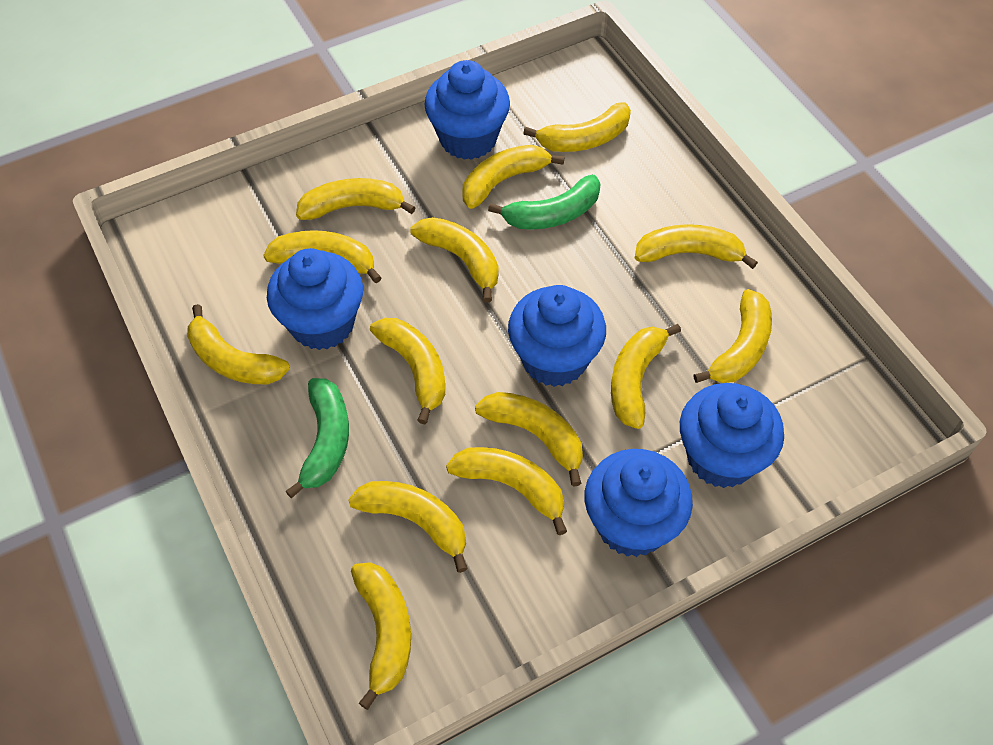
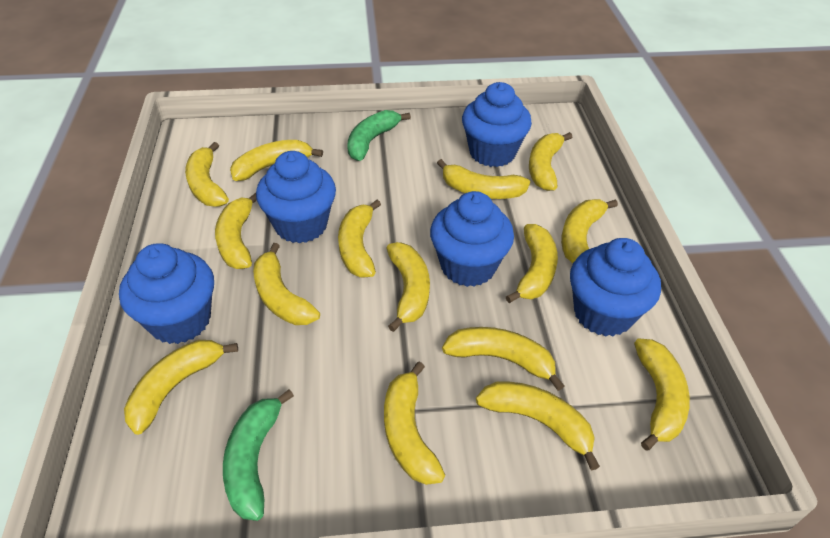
yellow banana: 14 -> 15

